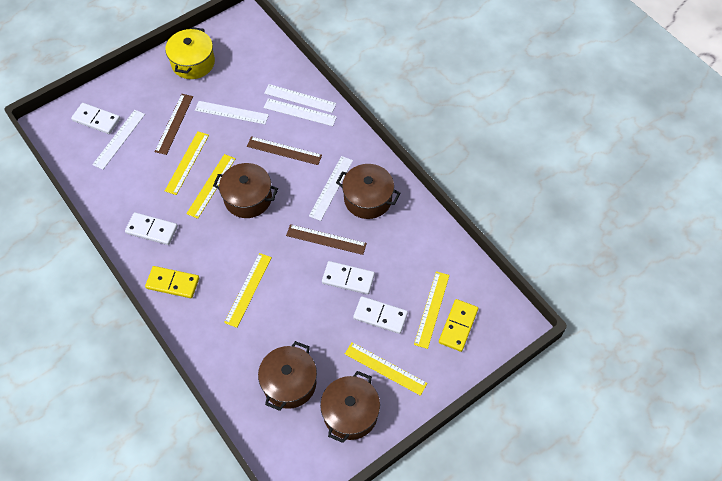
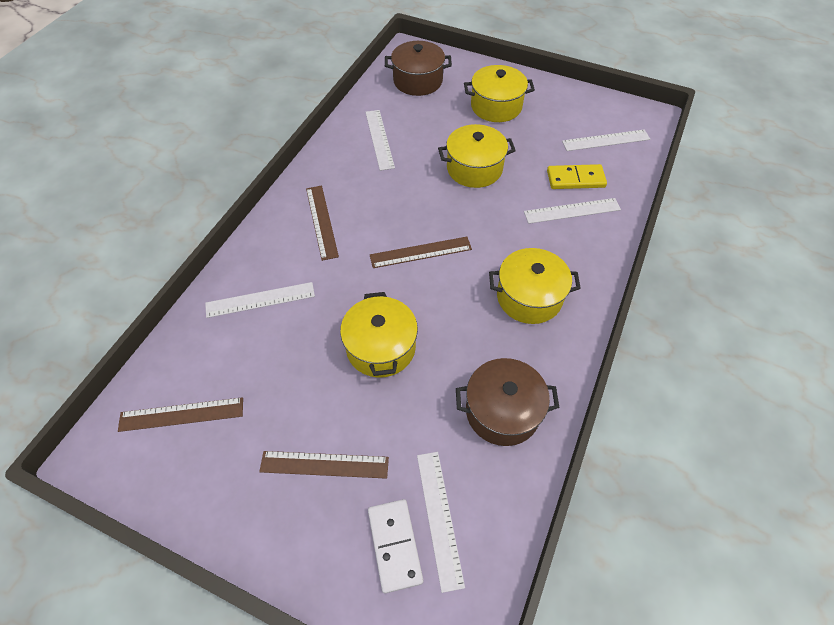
brown pot: 4 -> 2
brown ruler: 3 -> 4
white domino: 4 -> 1
yellow domino: 2 -> 1
yellow pot: 1 -> 4
yellow ruler: 5 -> 0

